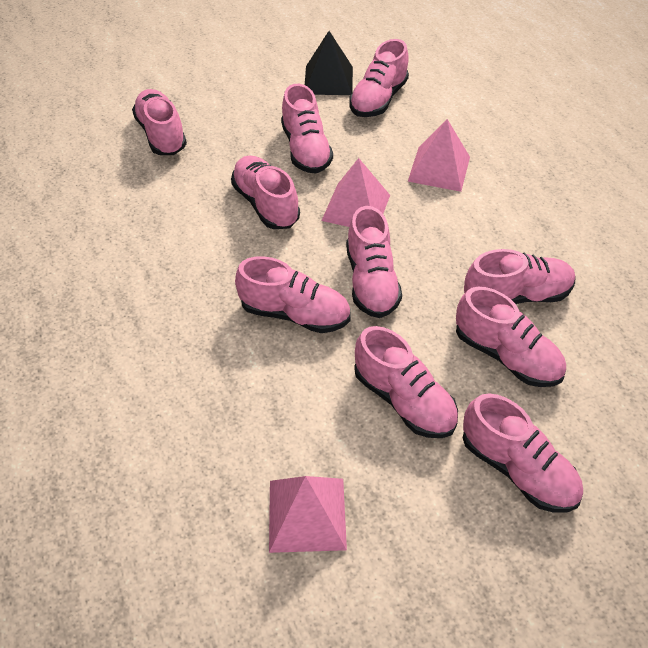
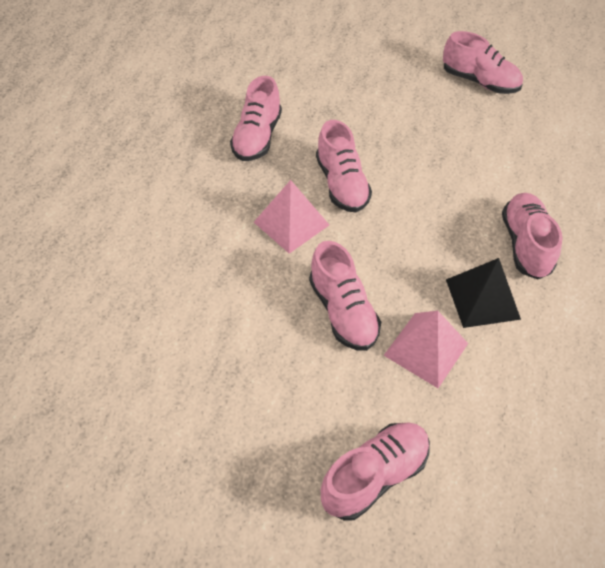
pink pyramid: 3 -> 2
pink shoe: 10 -> 6

